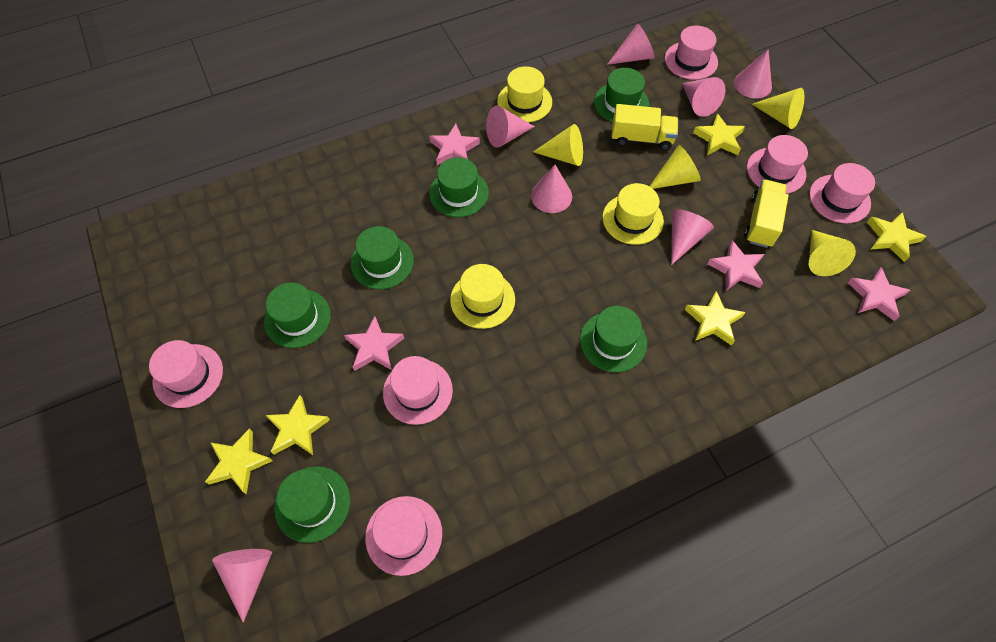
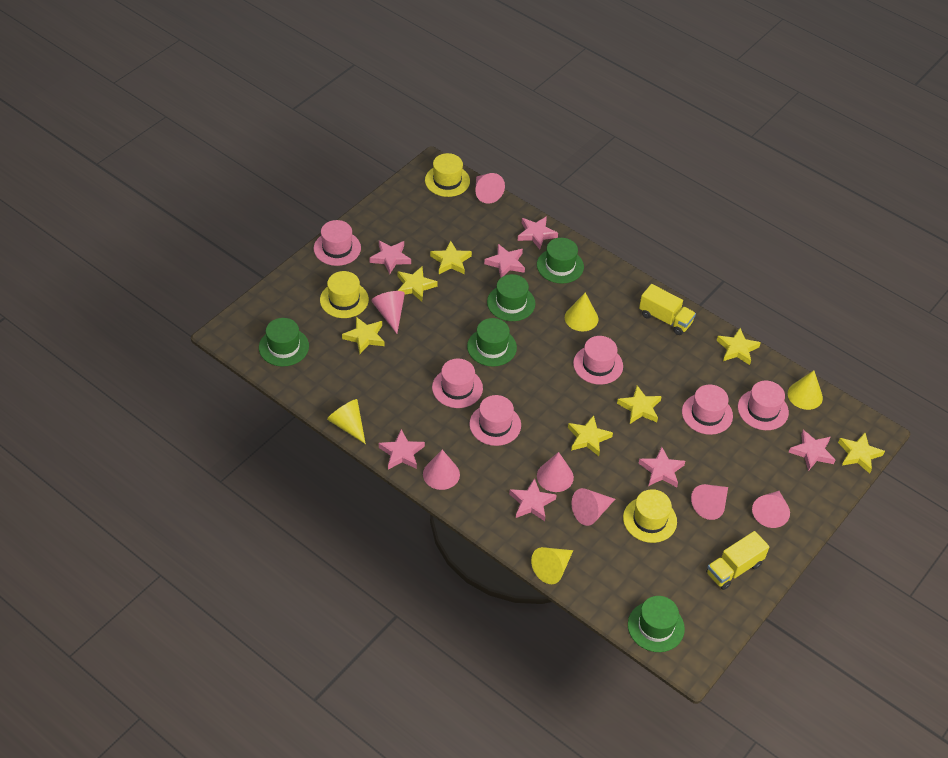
green hat: 6 -> 5
pink star: 4 -> 7
yellow star: 5 -> 7

